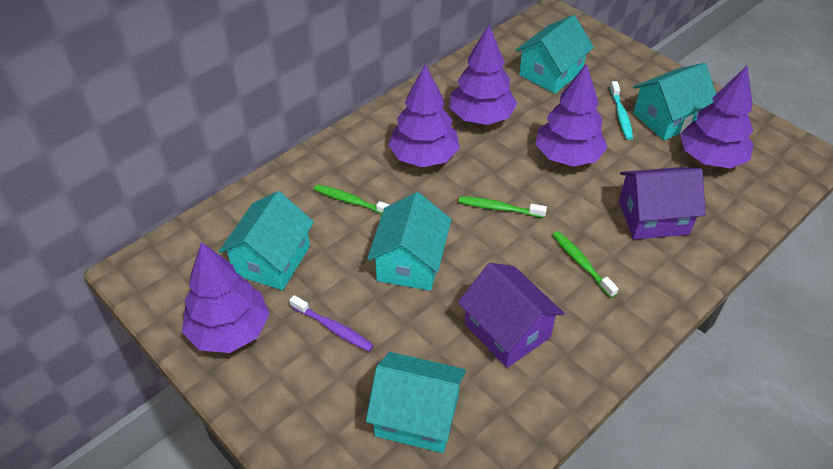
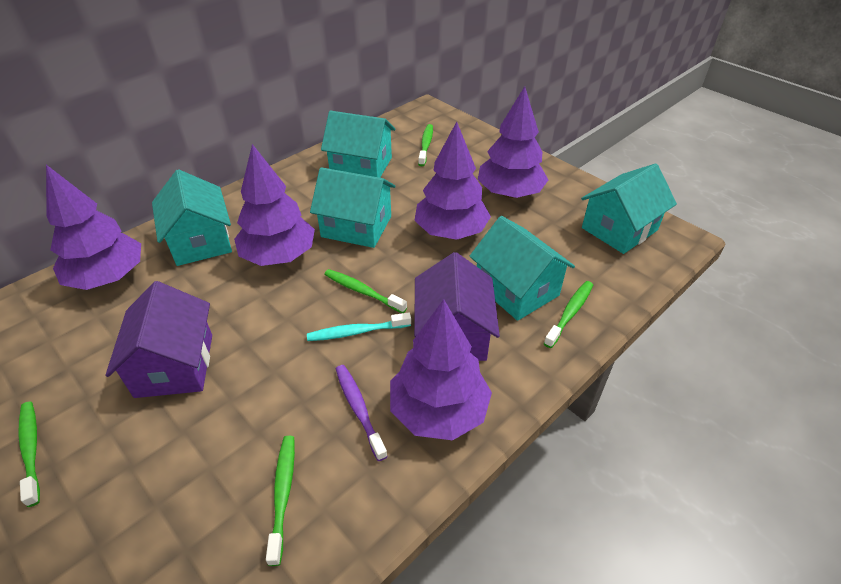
green toothbrush: 3 -> 5

